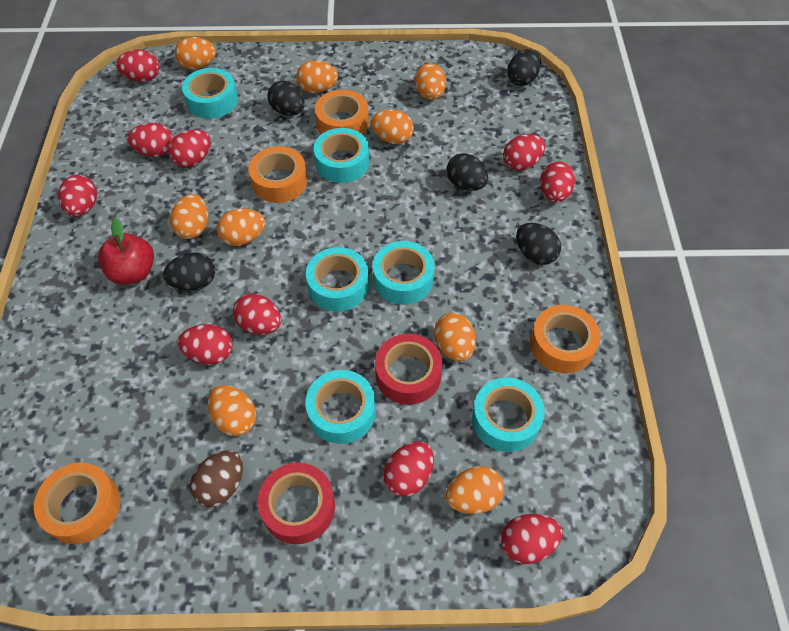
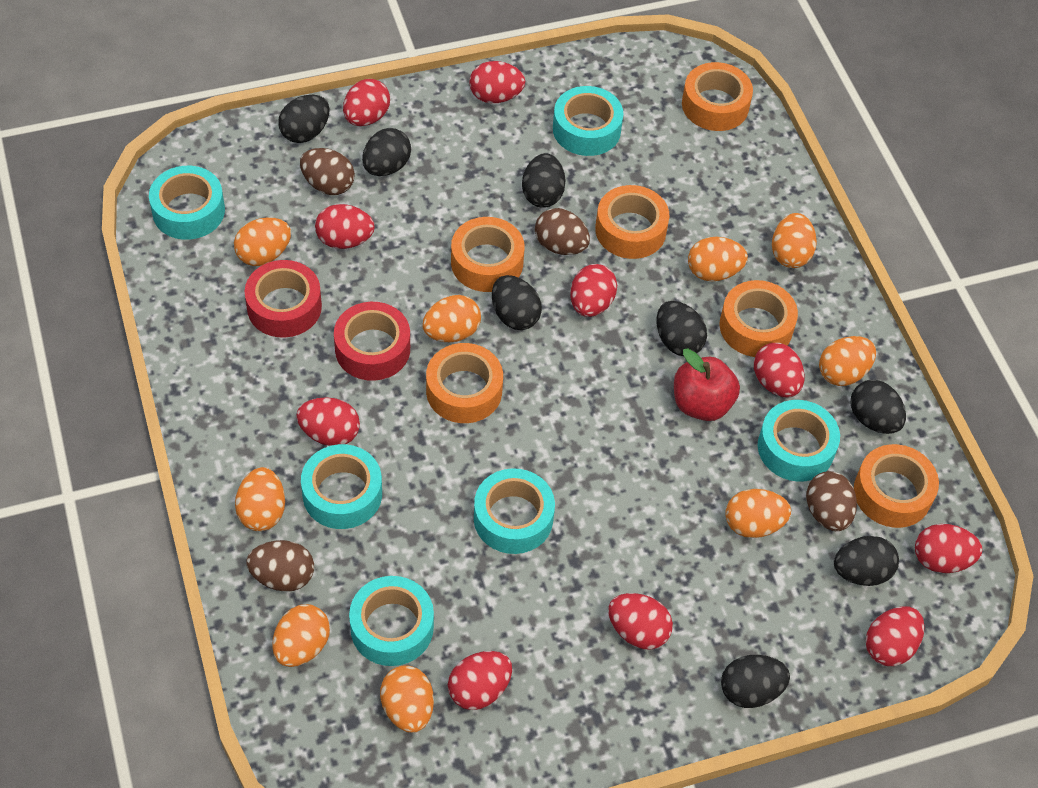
black egg: 5 -> 8
brown egg: 1 -> 4
orange tape: 4 -> 6

